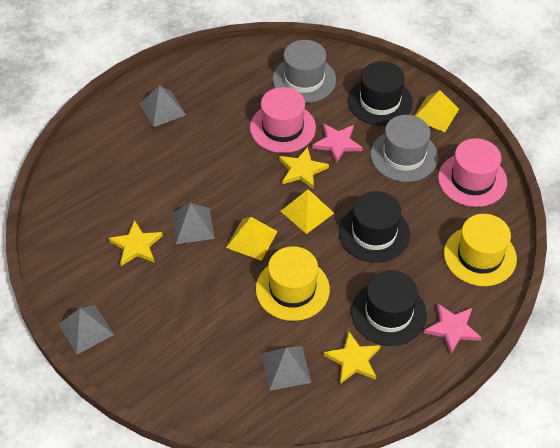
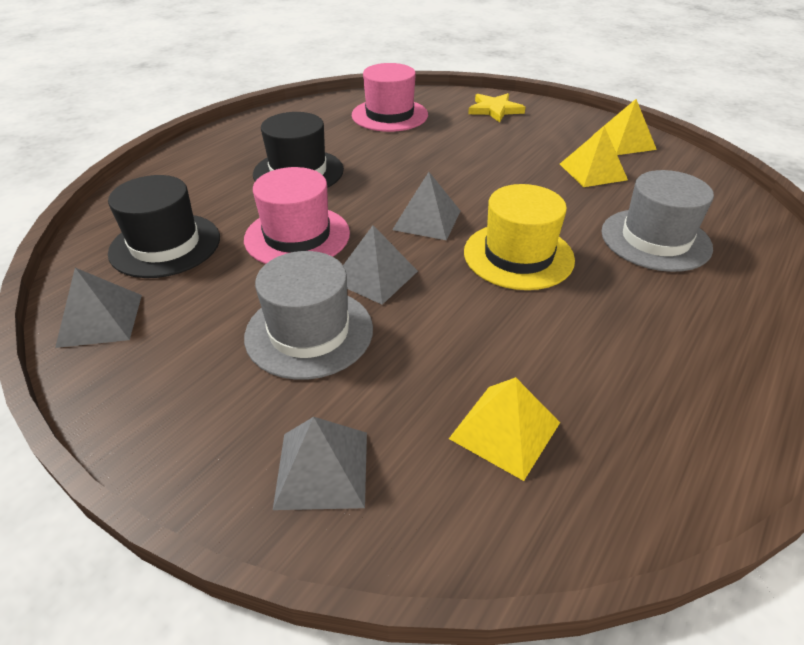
black hat: 3 -> 2
pink star: 2 -> 0
yellow hat: 2 -> 1
yellow star: 3 -> 1

